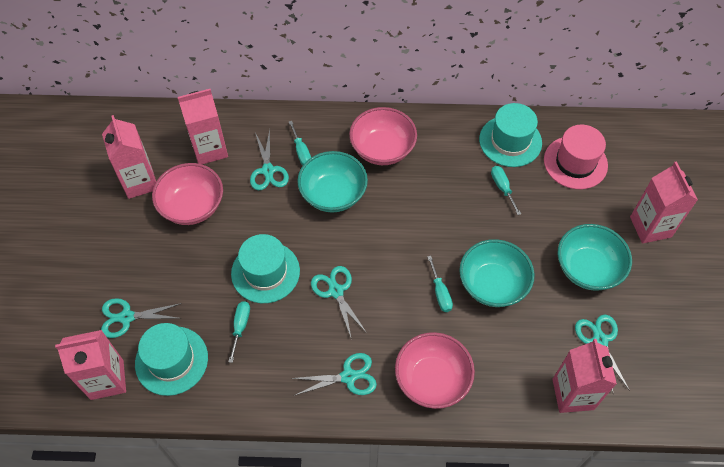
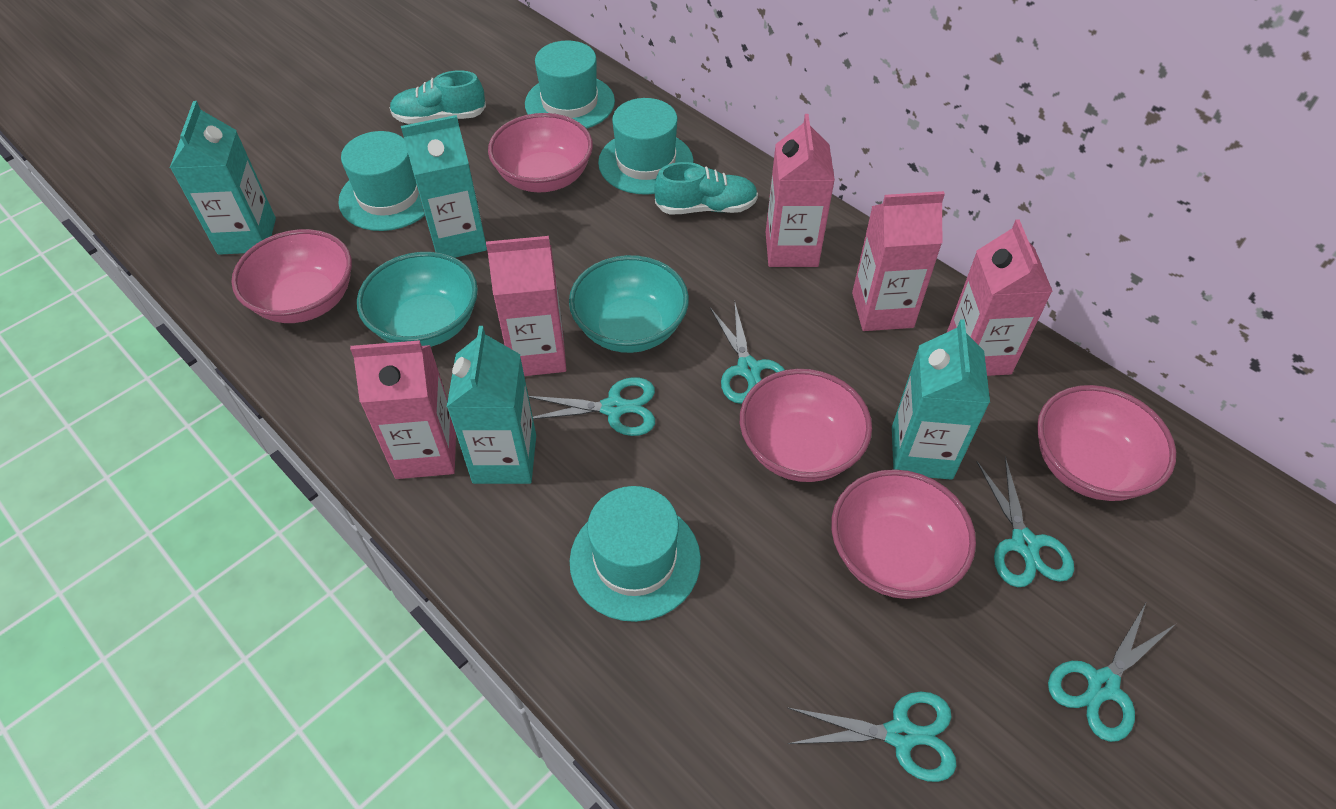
pink bowl: 3 -> 5
pink hat: 1 -> 0
turquoise bowl: 3 -> 2
turquoise carton: 0 -> 4
turquoise hat: 3 -> 4
turquoise screwdriver: 4 -> 0
turquoise shoe: 0 -> 2

